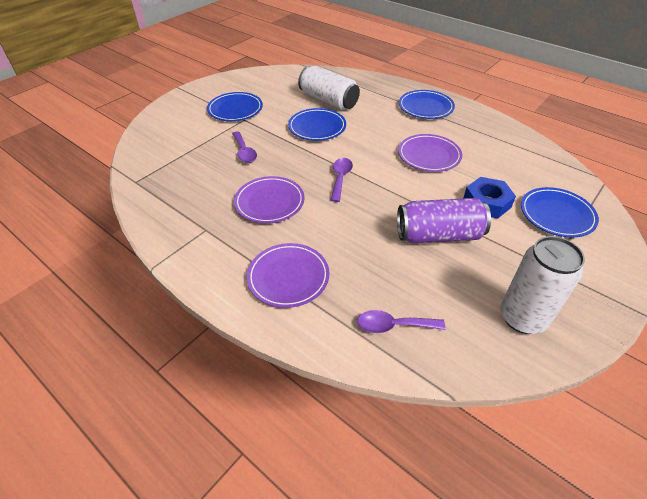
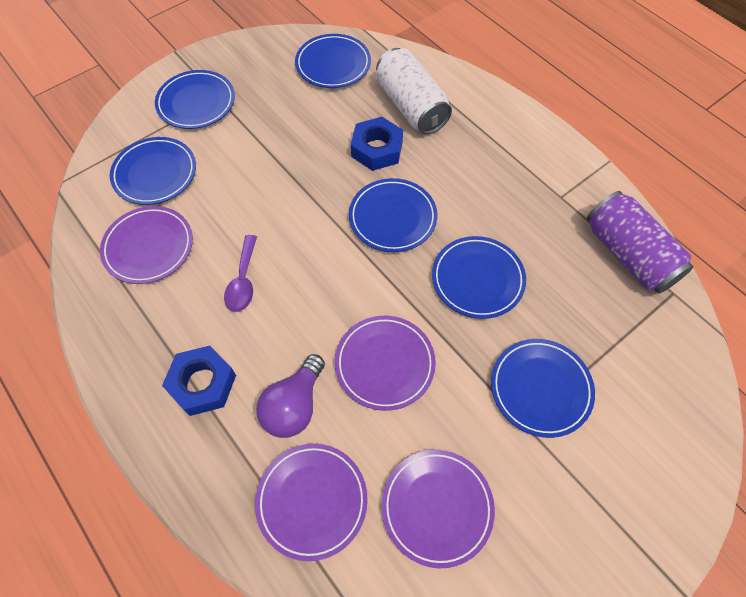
blue nut: 1 -> 2
blue plate: 4 -> 6
purple light bulb: 0 -> 1
purple plate: 3 -> 4
purple spoon: 3 -> 1
white can: 2 -> 1

